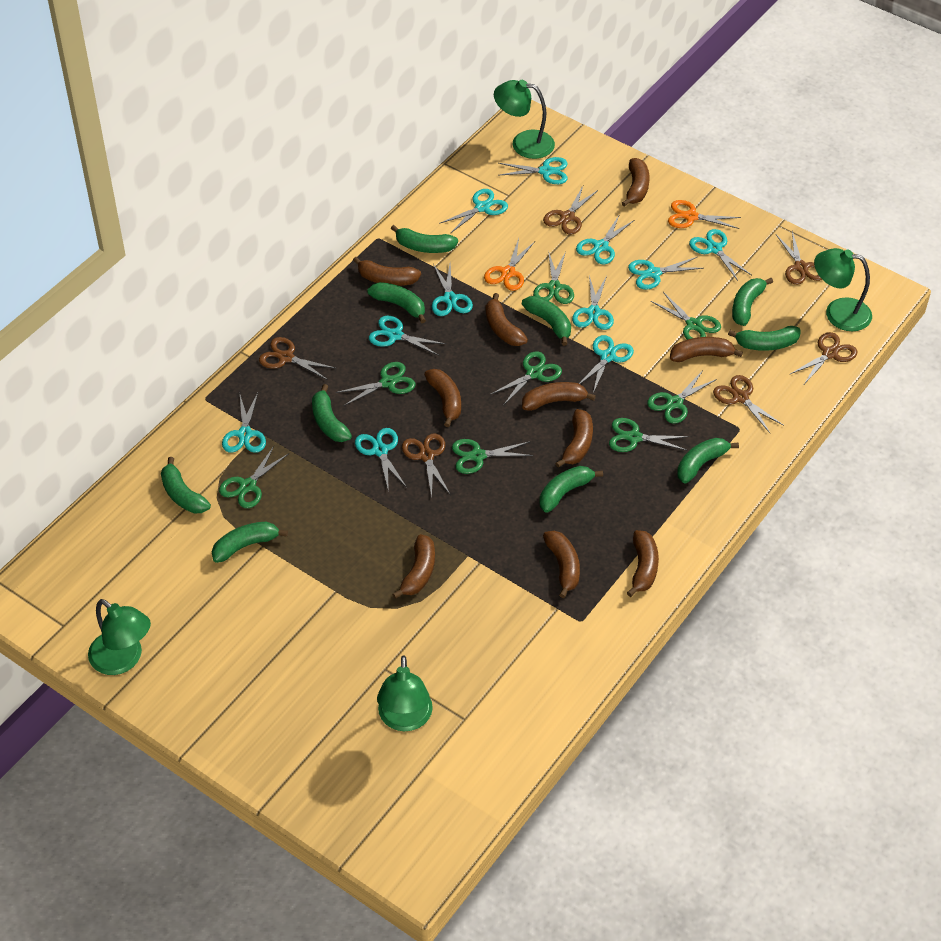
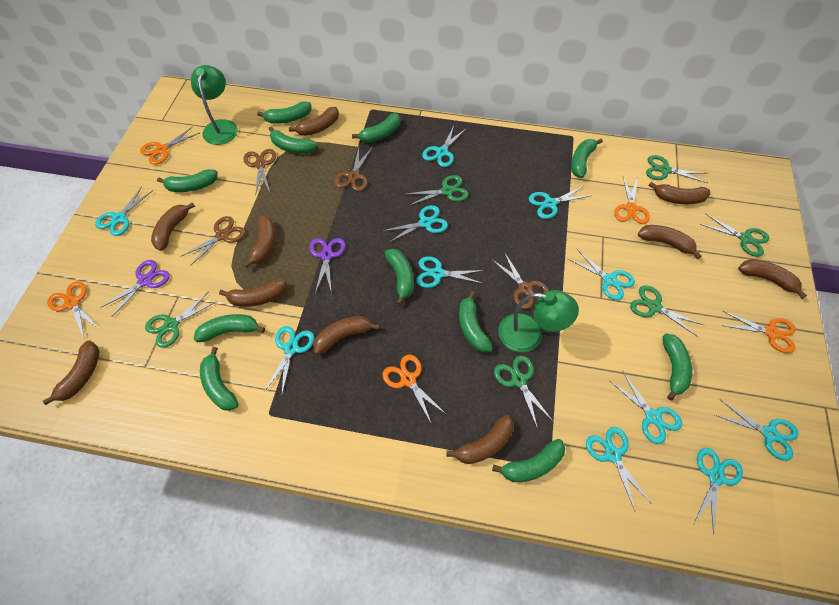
brown scissors: 6 -> 4
green banana: 10 -> 11
green lamp: 4 -> 2
green scissors: 8 -> 6
orange scissors: 2 -> 5
purple scissors: 0 -> 2

